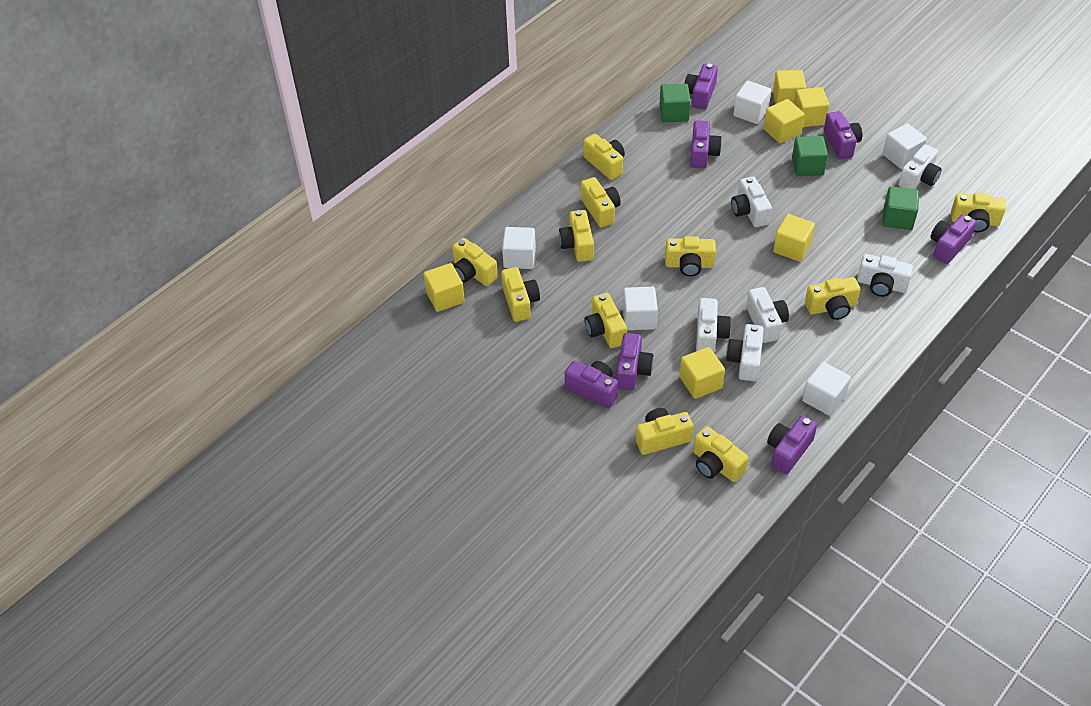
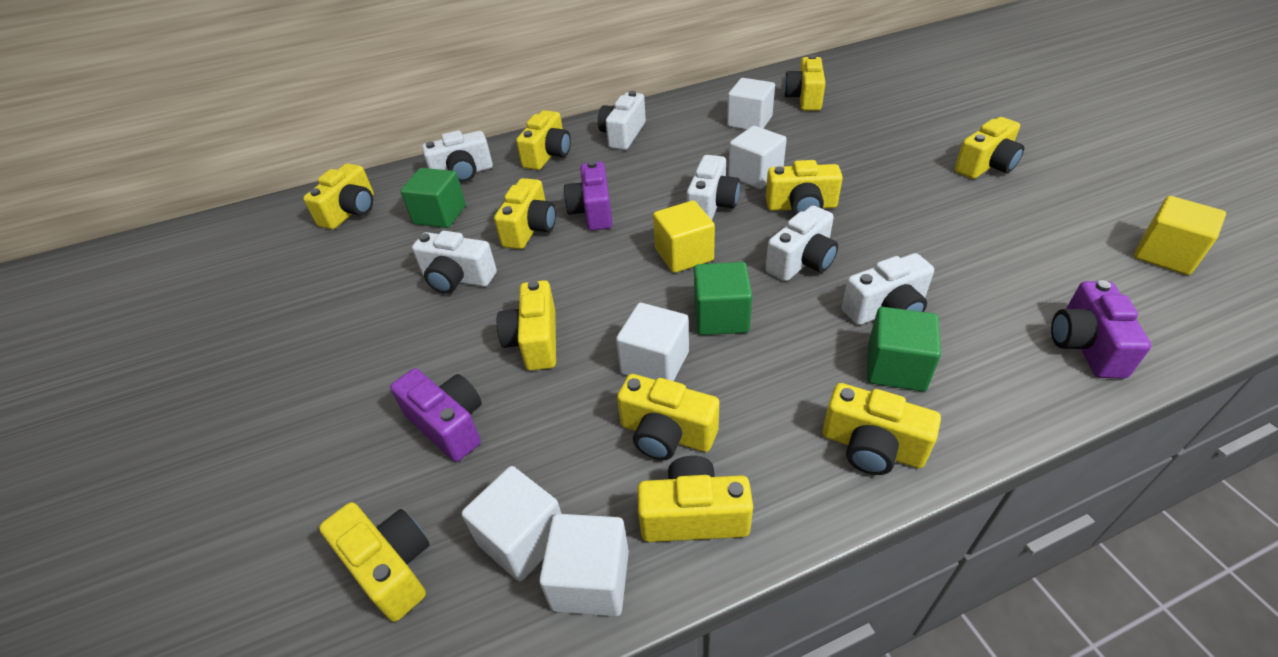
purple camera: 7 -> 3
yellow cube: 6 -> 2

